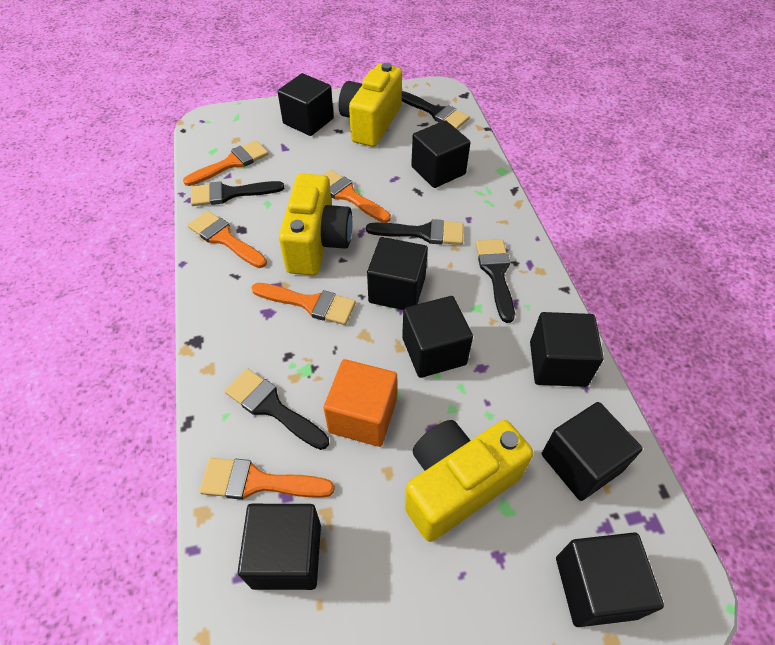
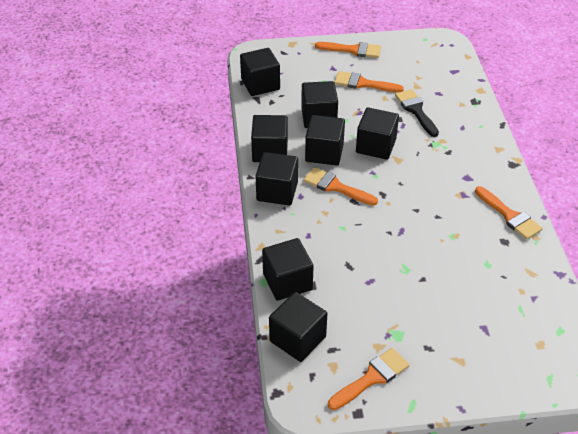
black brush: 5 -> 1
orange cube: 1 -> 0
yellow camera: 3 -> 0

